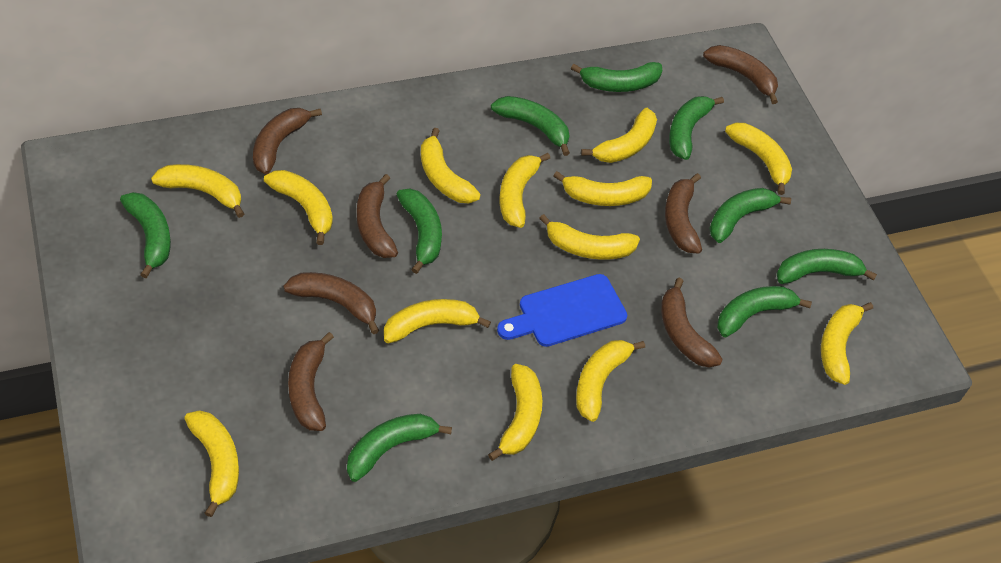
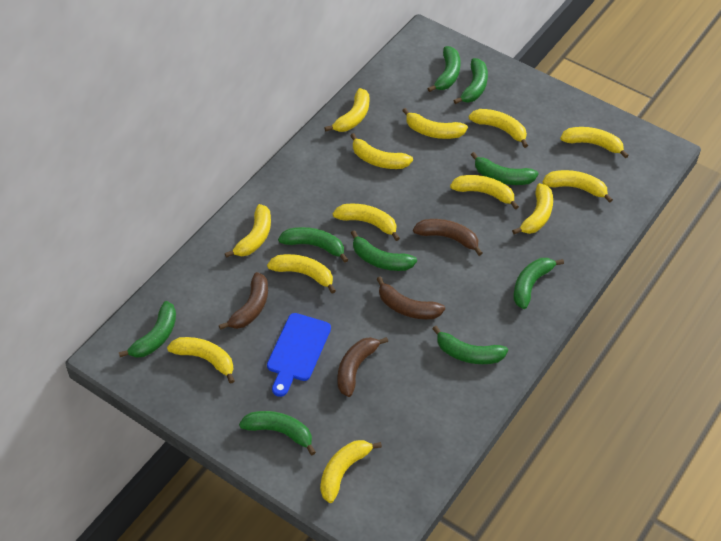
brown banana: 7 -> 4

